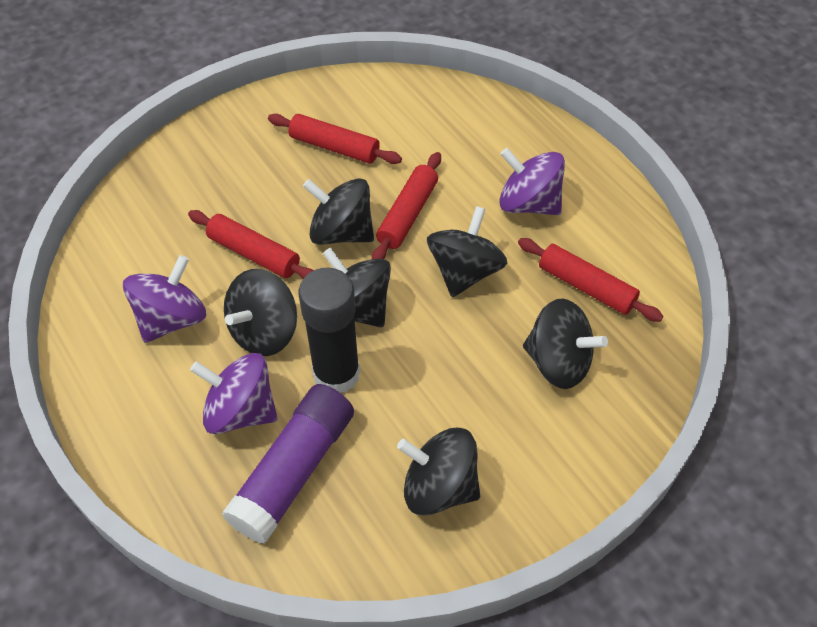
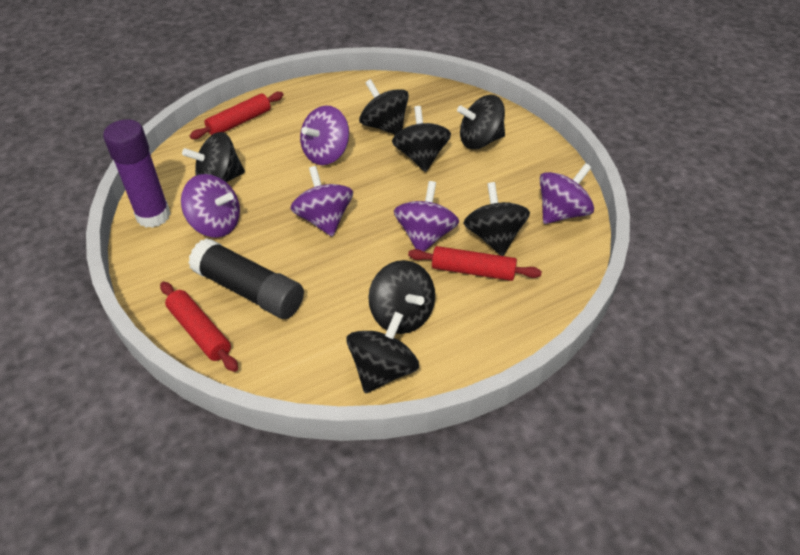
black spinning top: 6 -> 7
purple spinning top: 3 -> 5
red rolling pin: 4 -> 3

